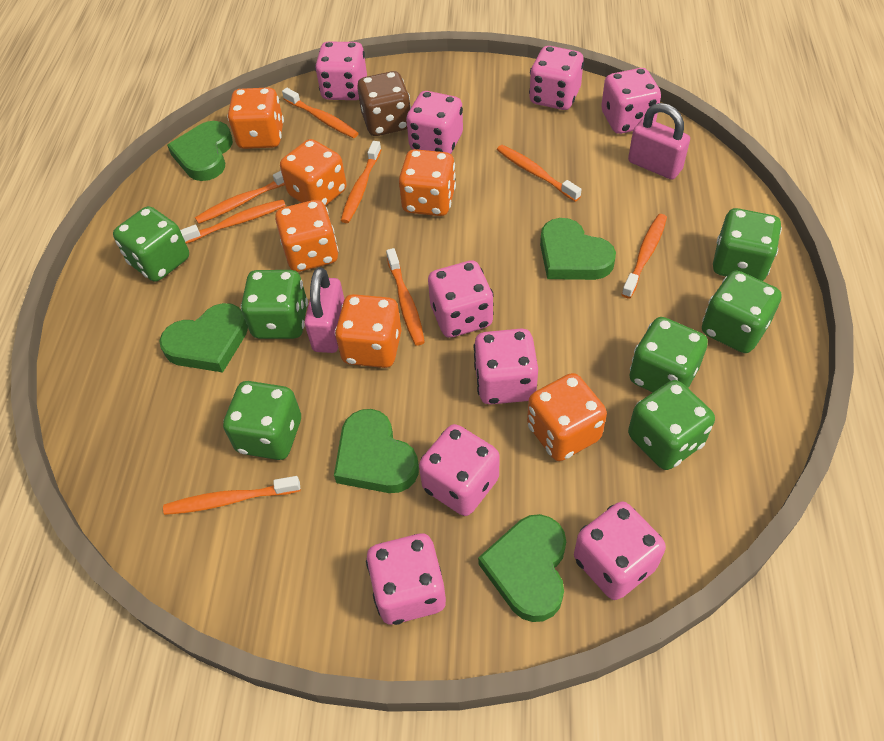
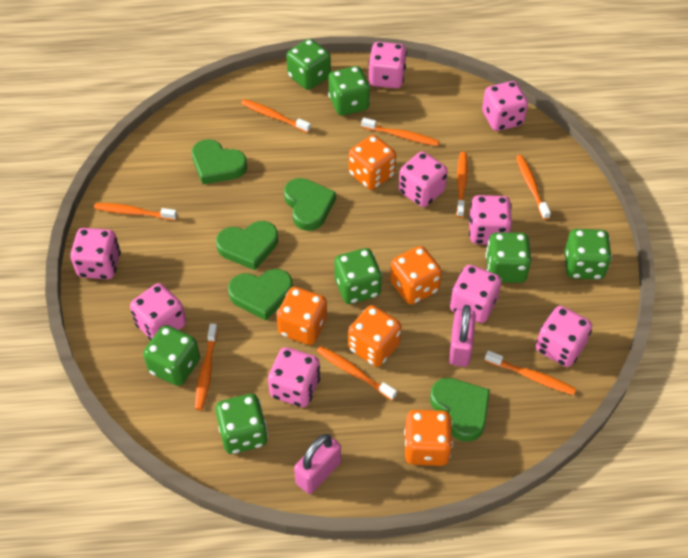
brown dice: 1 -> 0
orange dice: 6 -> 5

